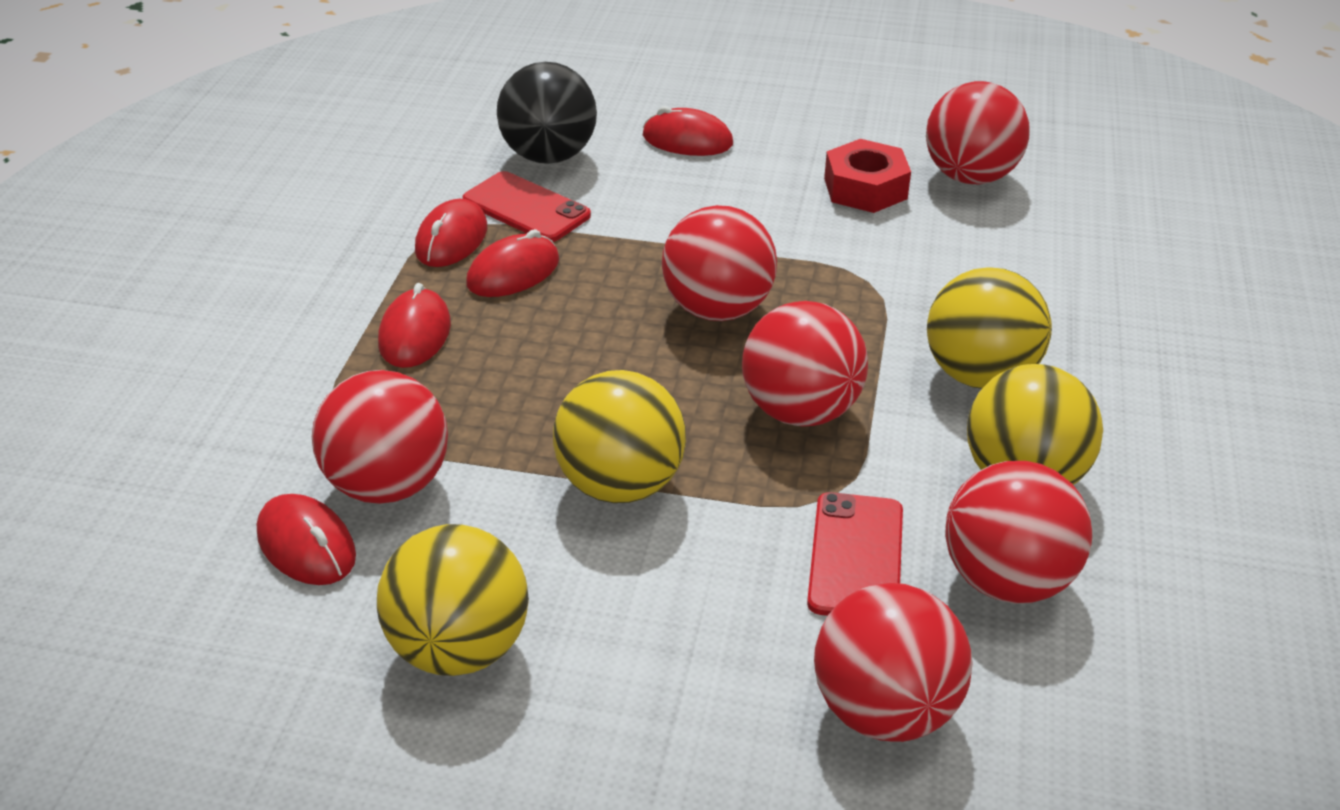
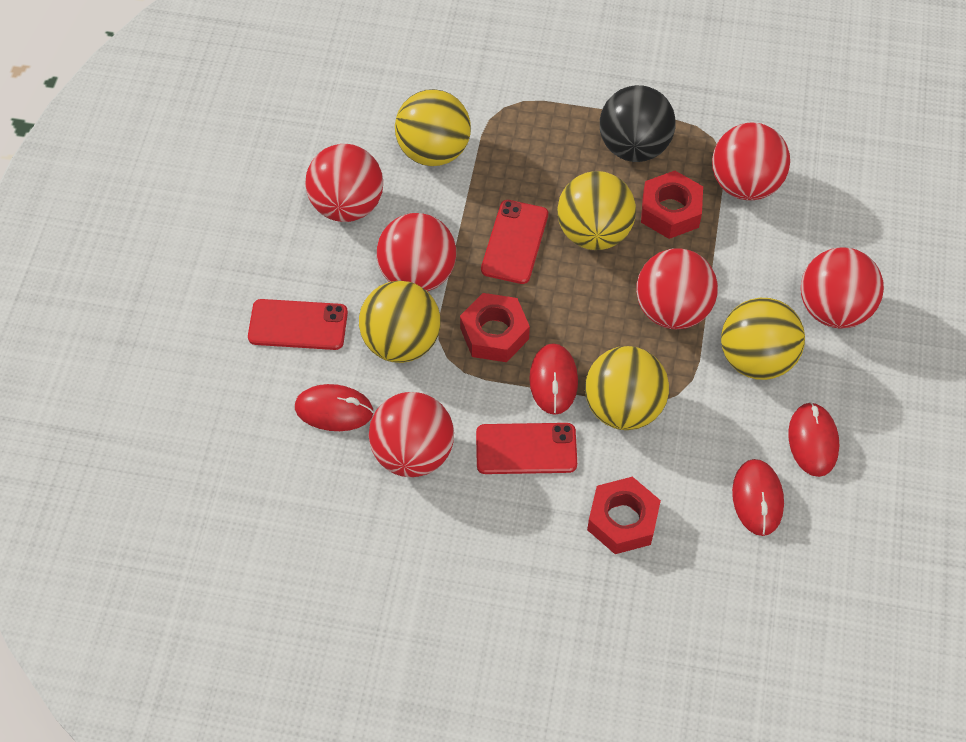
red mouse: 5 -> 4
red nut: 1 -> 3
red phone: 2 -> 3
yellow ball: 4 -> 5

